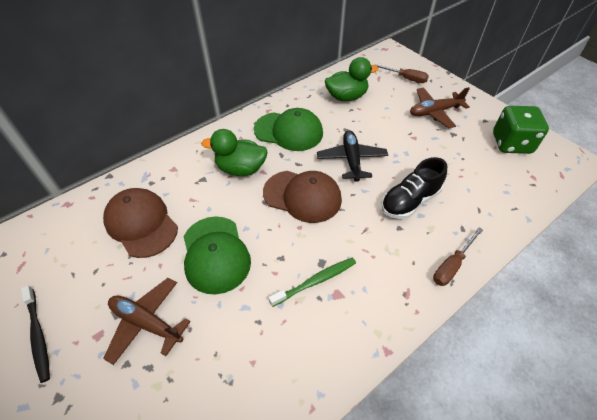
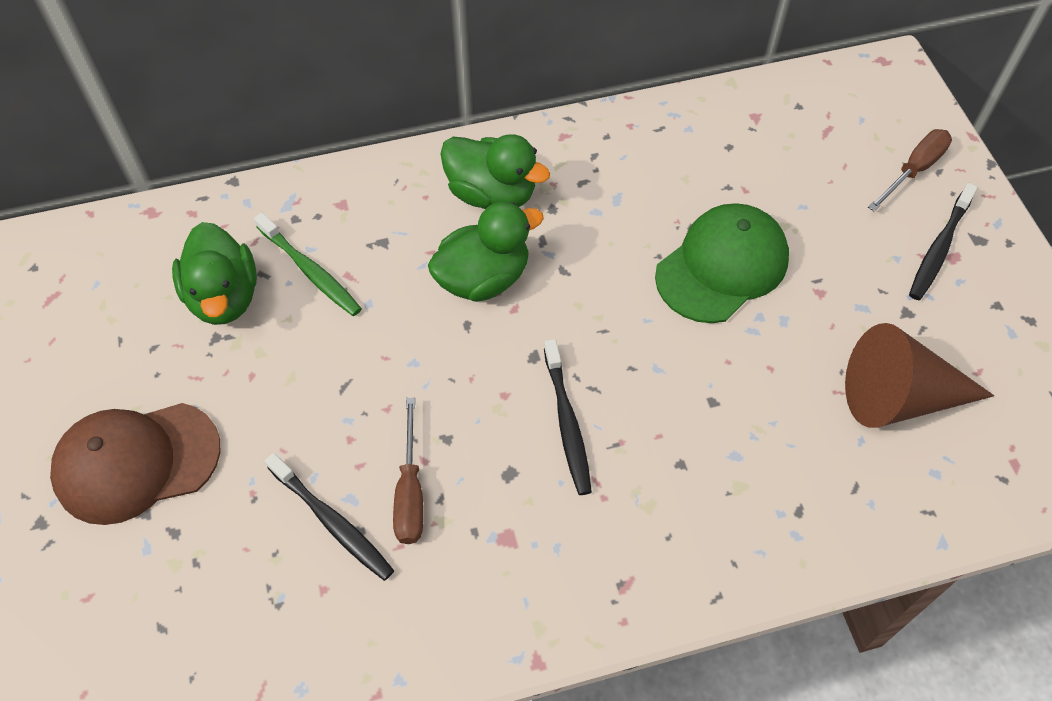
black plane: 1 -> 0
black shoe: 1 -> 0
black toothbrush: 1 -> 3
brown cap: 2 -> 1
brown cone: 0 -> 1
brown plane: 2 -> 0
green cap: 2 -> 1
green dice: 1 -> 0
green duck: 2 -> 3

